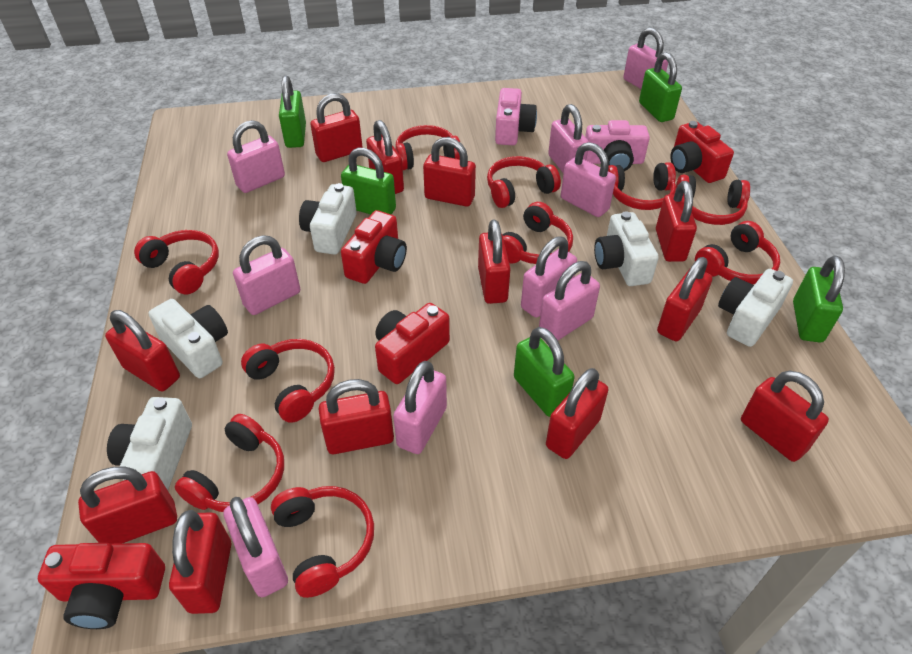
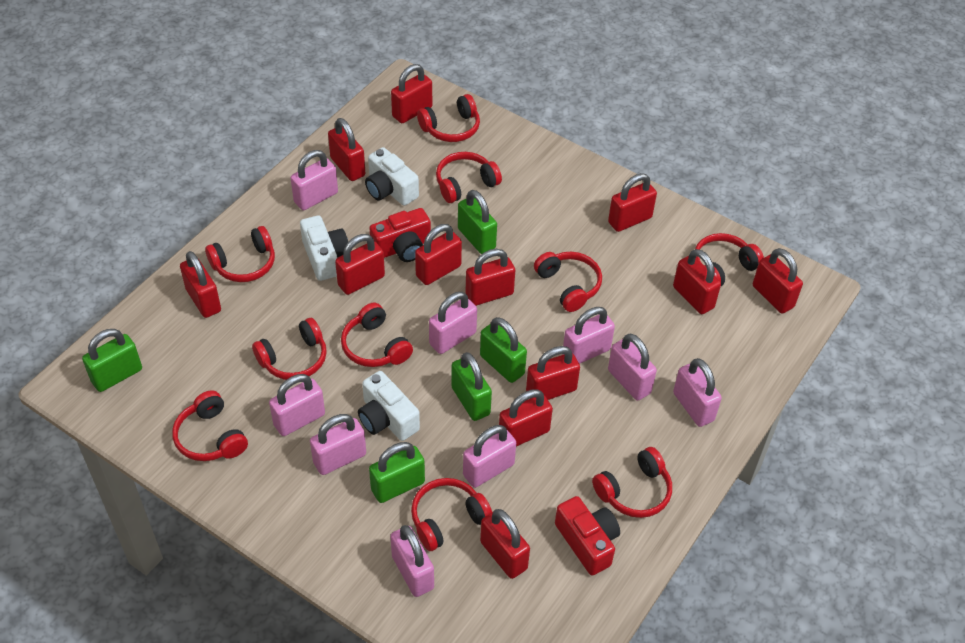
pink camera: 2 -> 0
red camera: 4 -> 2
white camera: 5 -> 3

